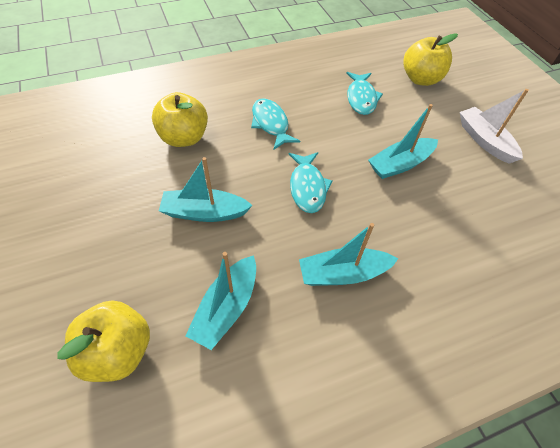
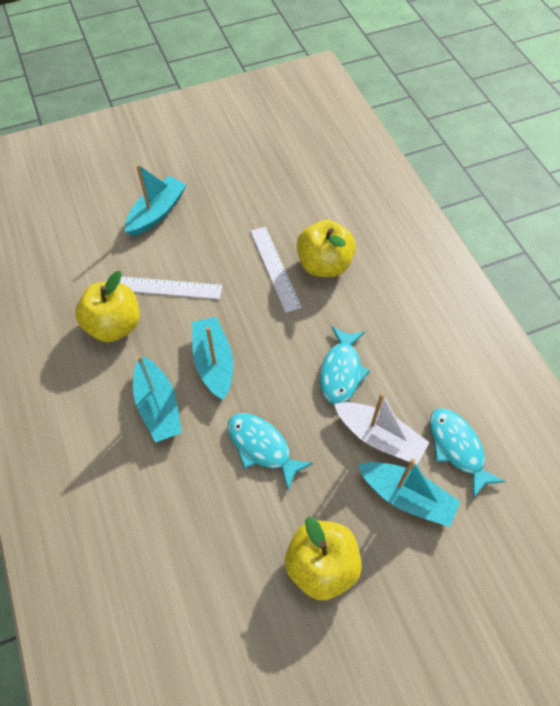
white ruler: 0 -> 2

